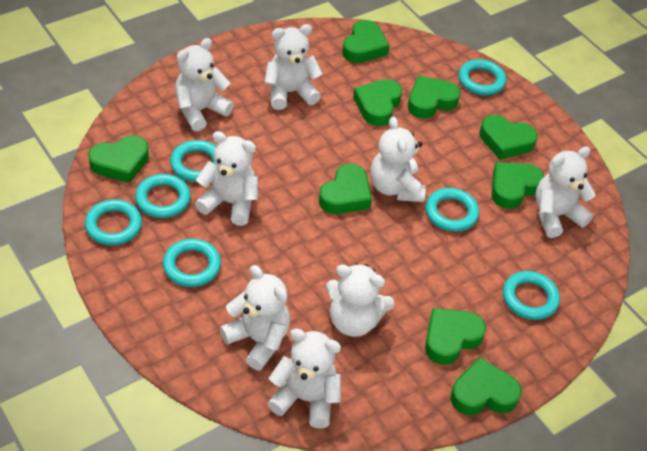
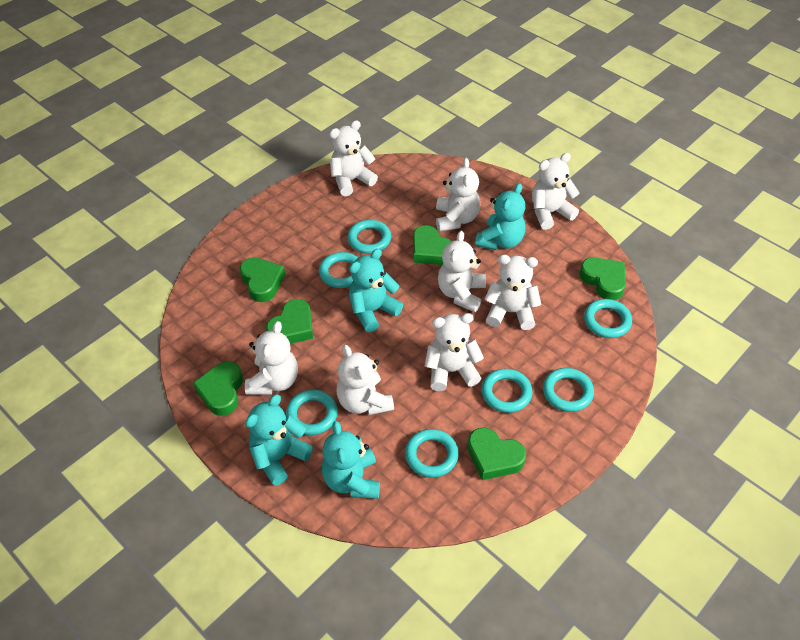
green heart: 9 -> 6
turquoise teddy bear: 0 -> 4

